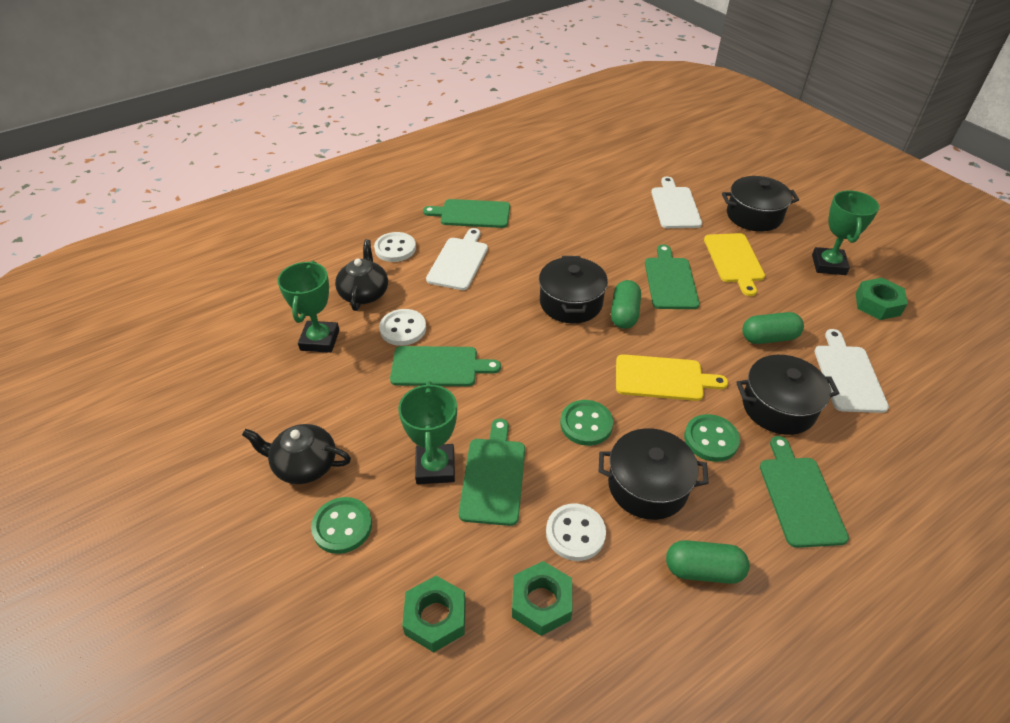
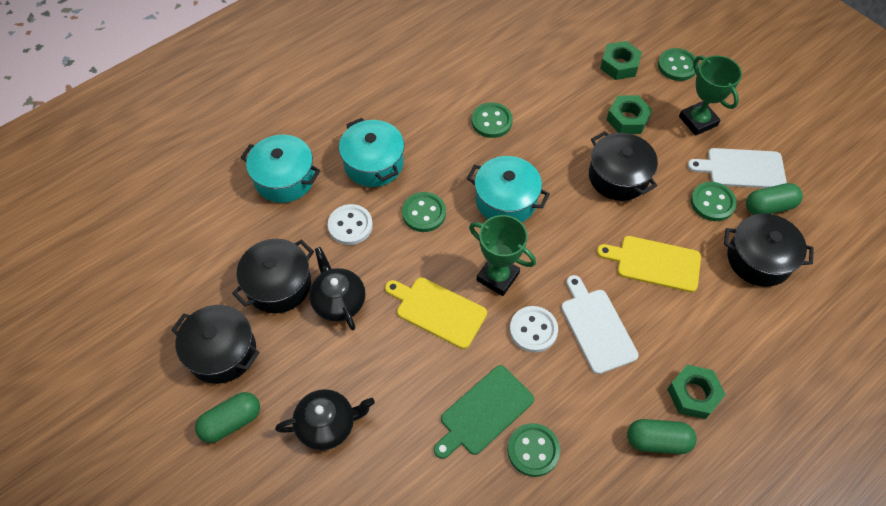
green button: 3 -> 5
green cutting board: 5 -> 1
green trophy: 3 -> 2
turquoise pot: 0 -> 3
white button: 3 -> 2
white cutting board: 3 -> 2

